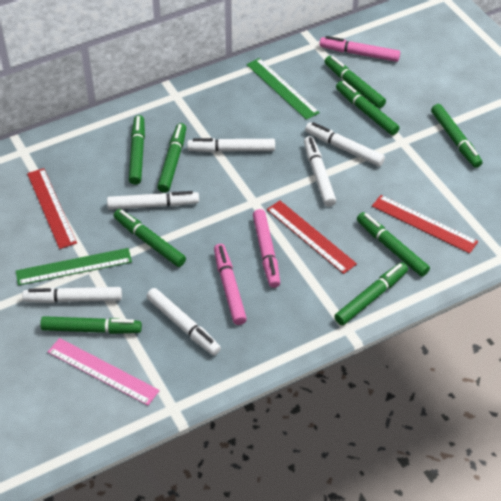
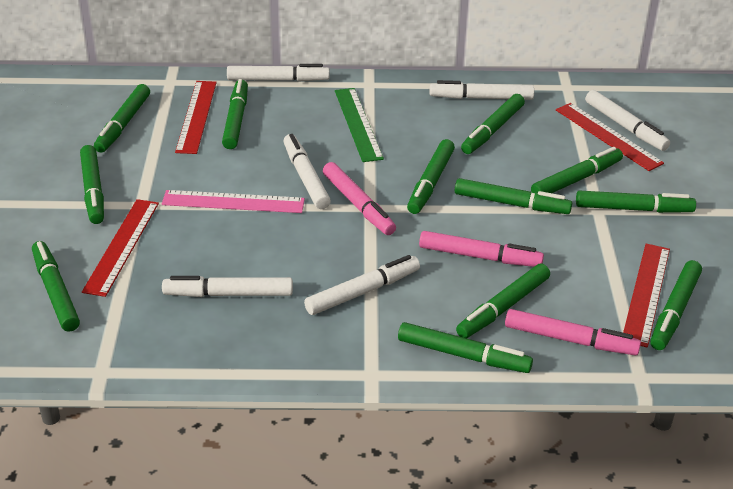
green marker: 9 -> 12
green ruler: 2 -> 1
red ruler: 3 -> 4

